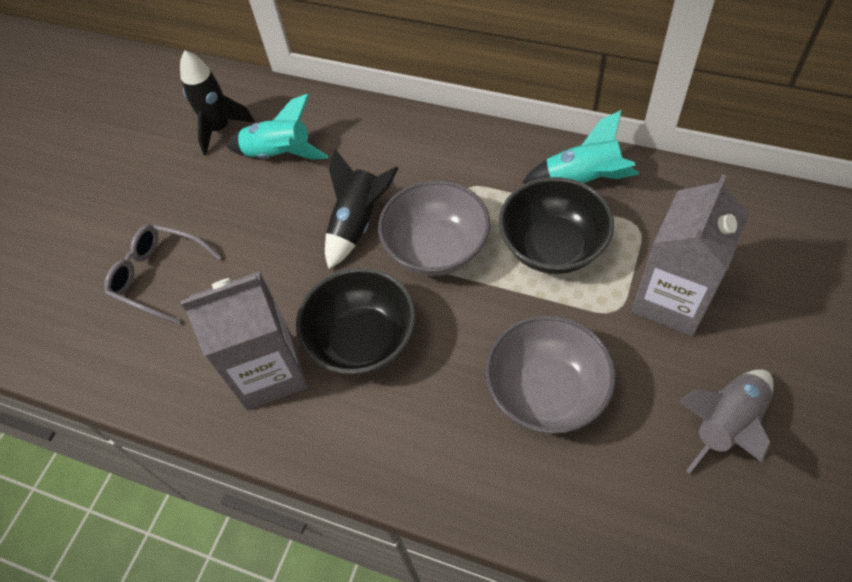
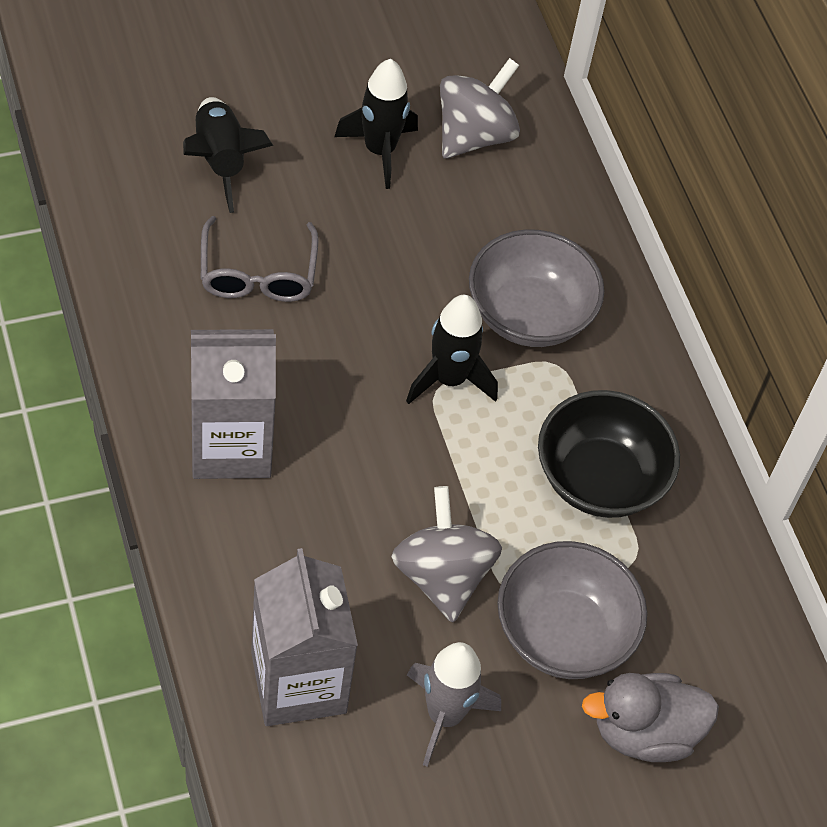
black bowl: 2 -> 1
black rocket: 2 -> 3
grey duck: 0 -> 1
grey spinning top: 0 -> 2
turquoise rocket: 2 -> 0

